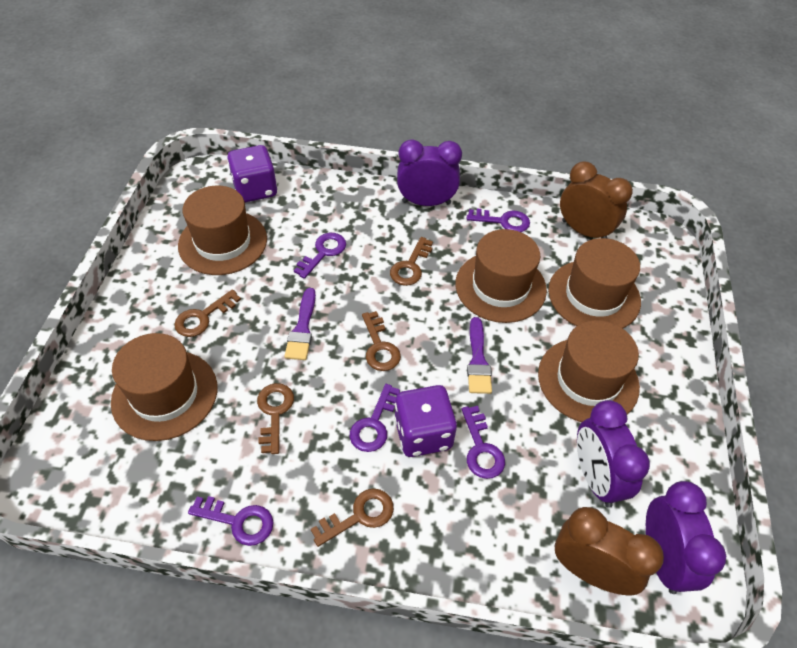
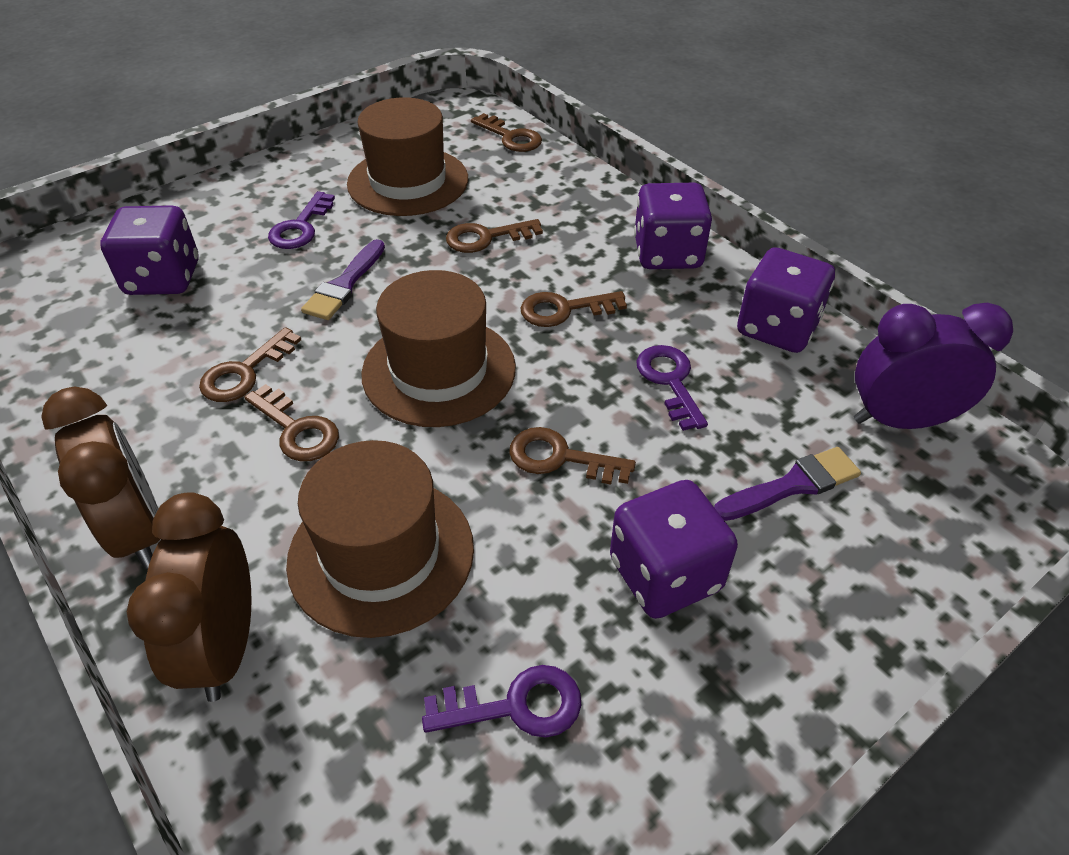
brown hat: 5 -> 3
brown key: 5 -> 6
purple clock: 3 -> 1
purple dice: 2 -> 4
purple key: 5 -> 3

